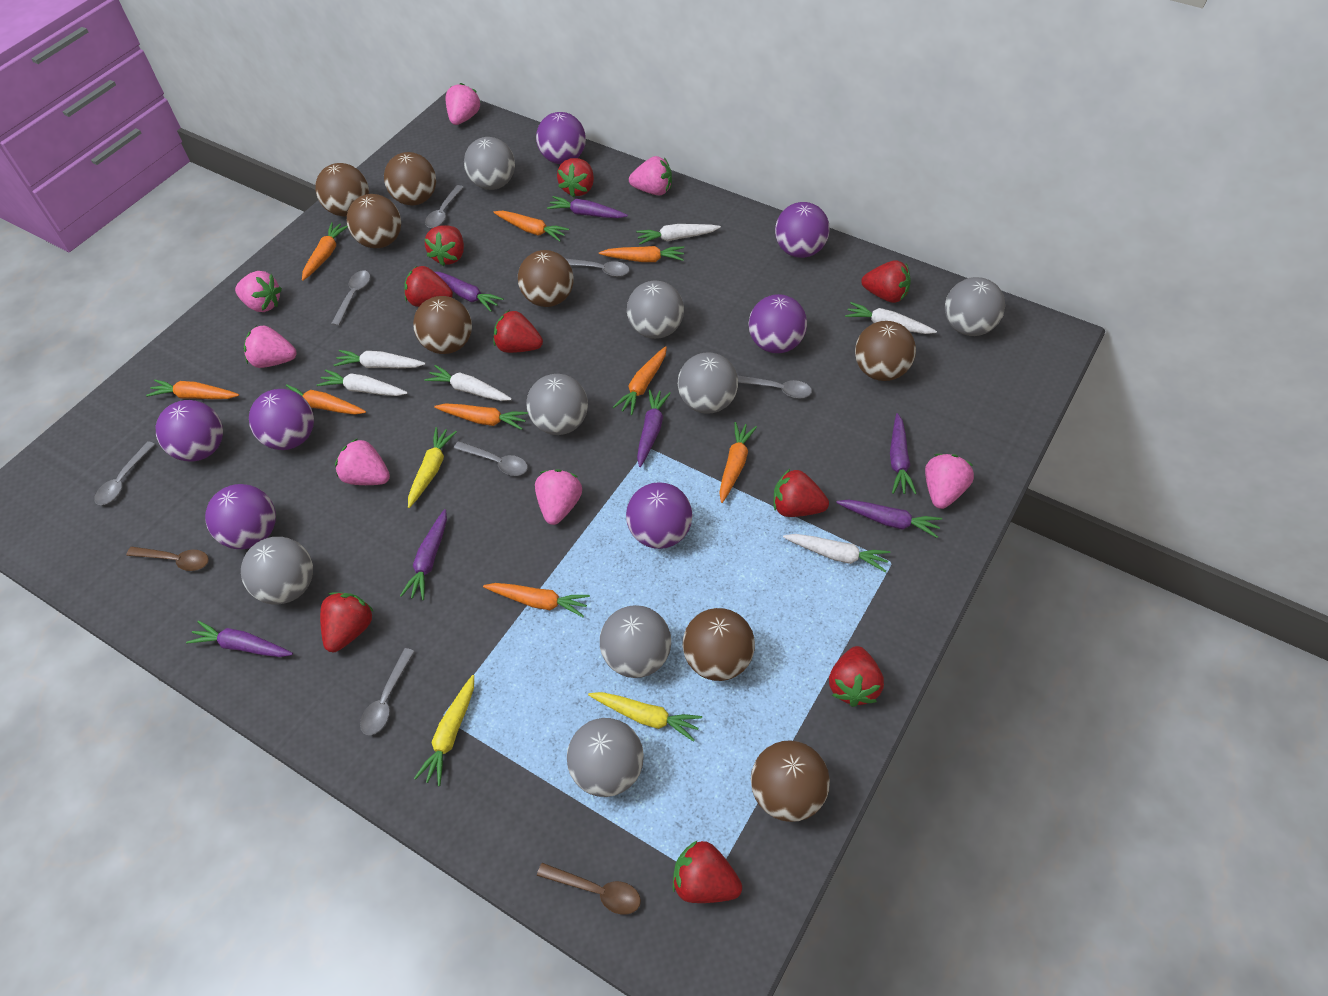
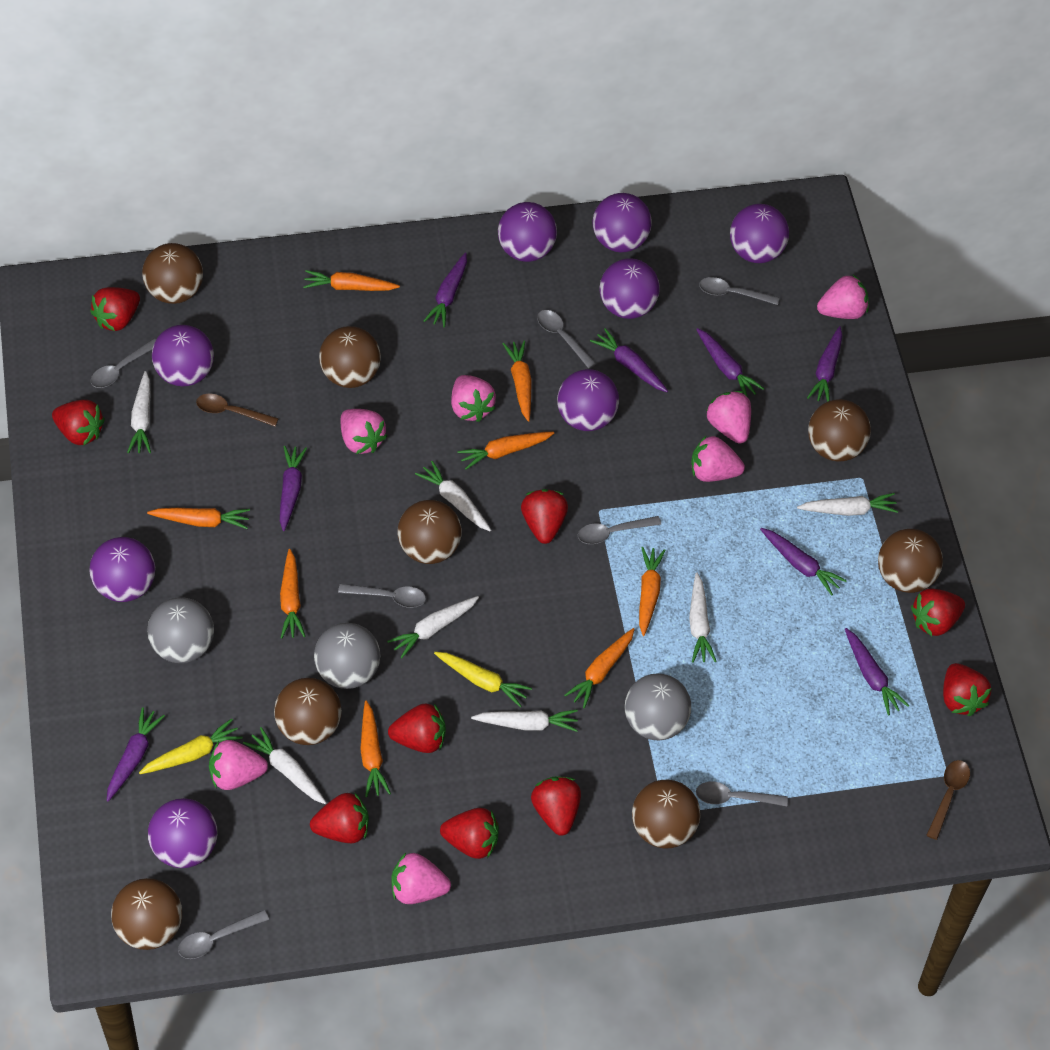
grey ball: 8 -> 3
orange carrot: 9 -> 8
purple ball: 7 -> 8
purple carrot: 7 -> 8
white carrot: 6 -> 7
yellow carrot: 3 -> 2

